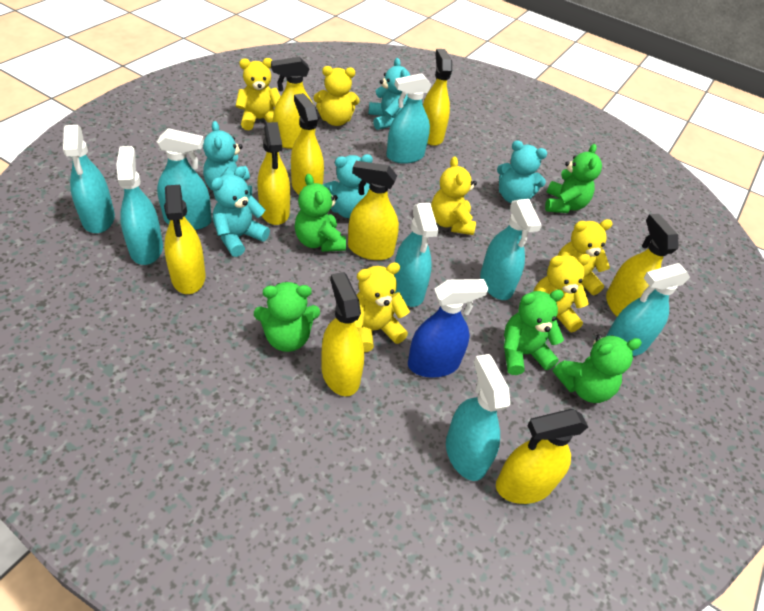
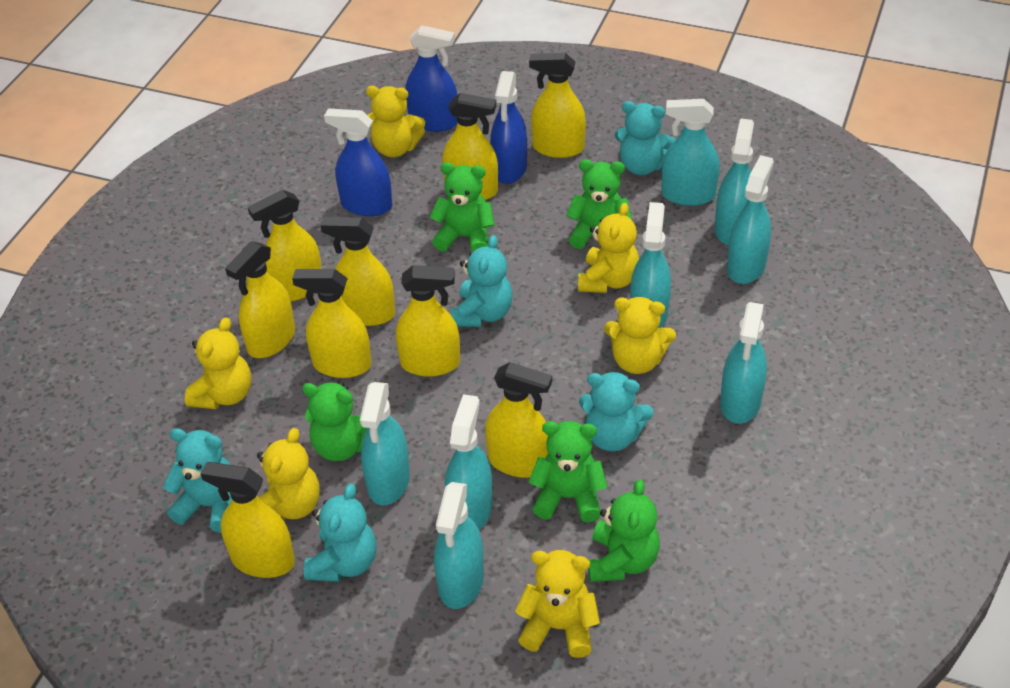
blue spray bottle: 1 -> 3

